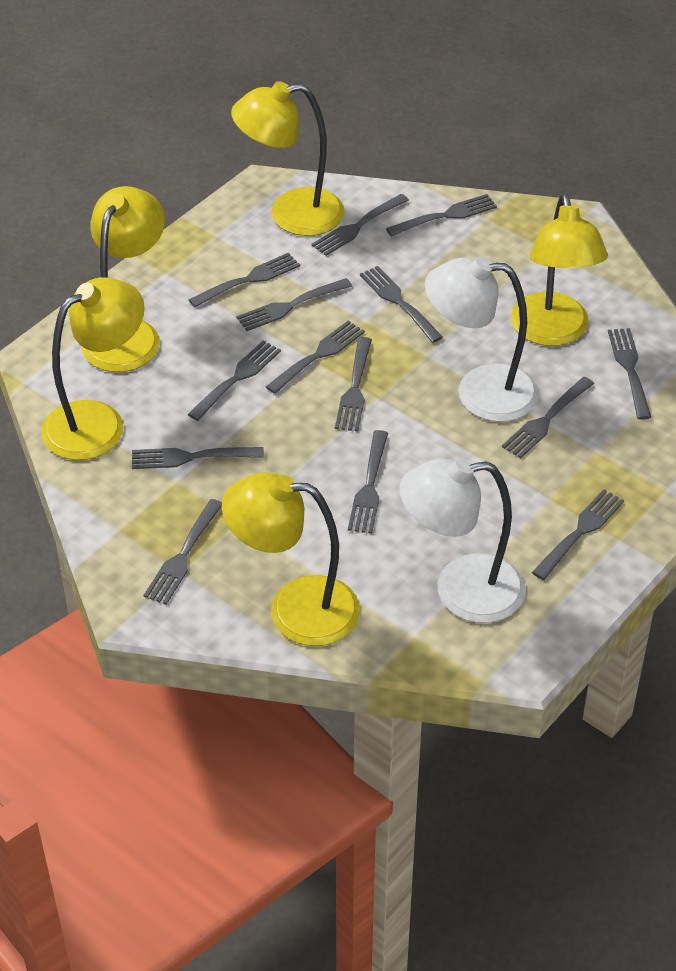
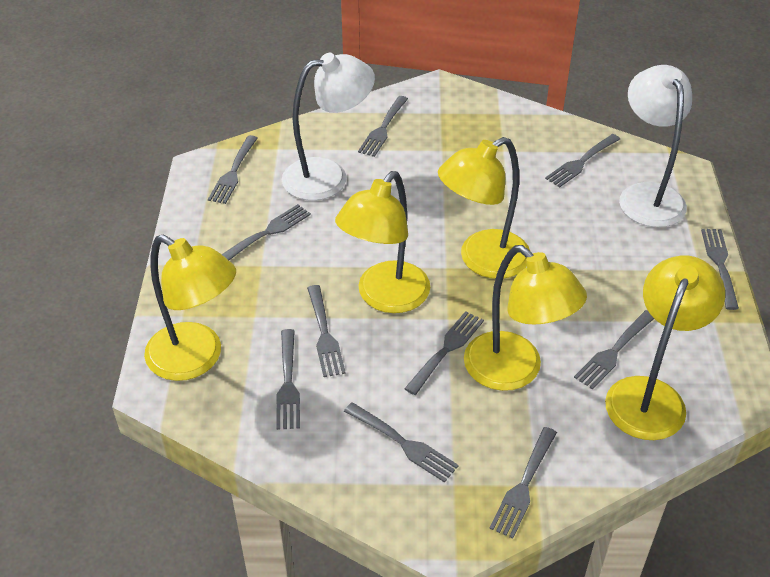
grey fork: 14 -> 11

